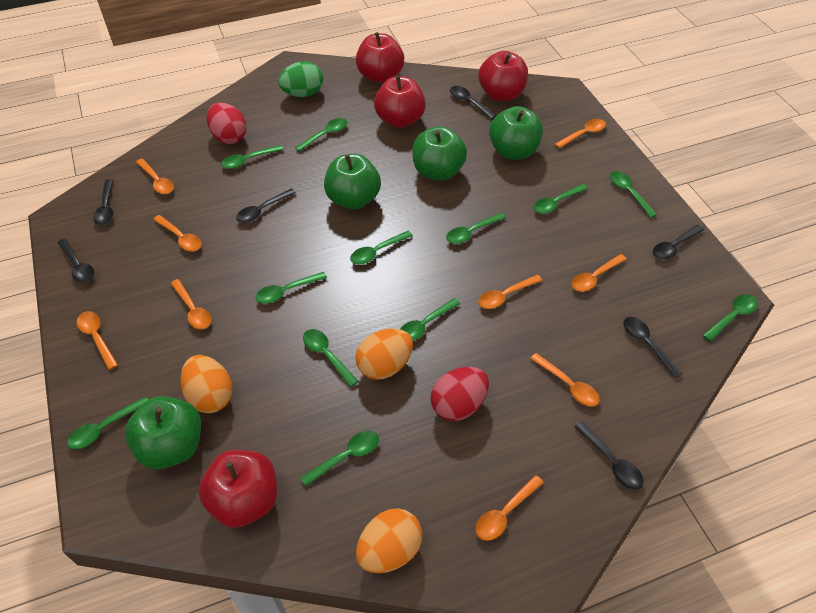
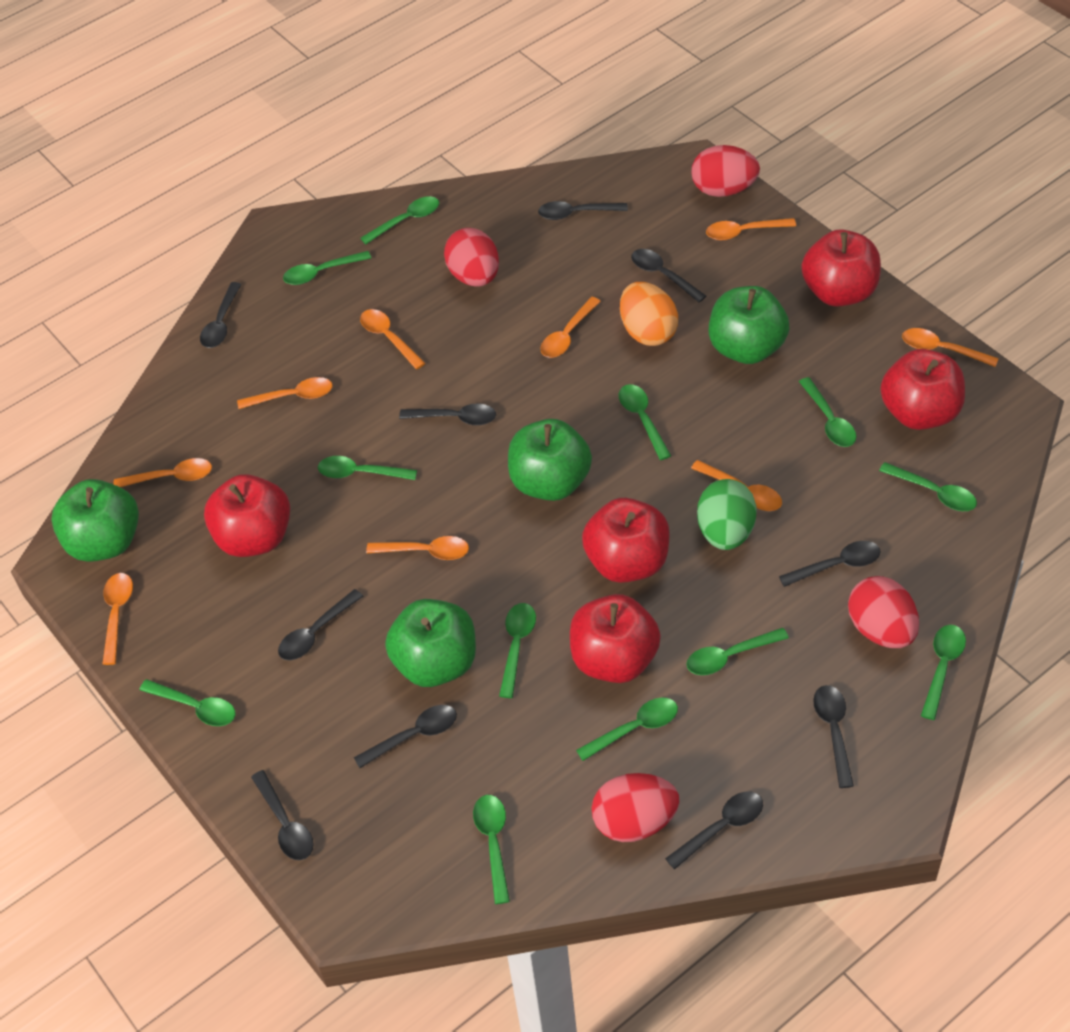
black spoon: 7 -> 10
orange egg: 3 -> 1
red apple: 4 -> 5
red egg: 2 -> 4

